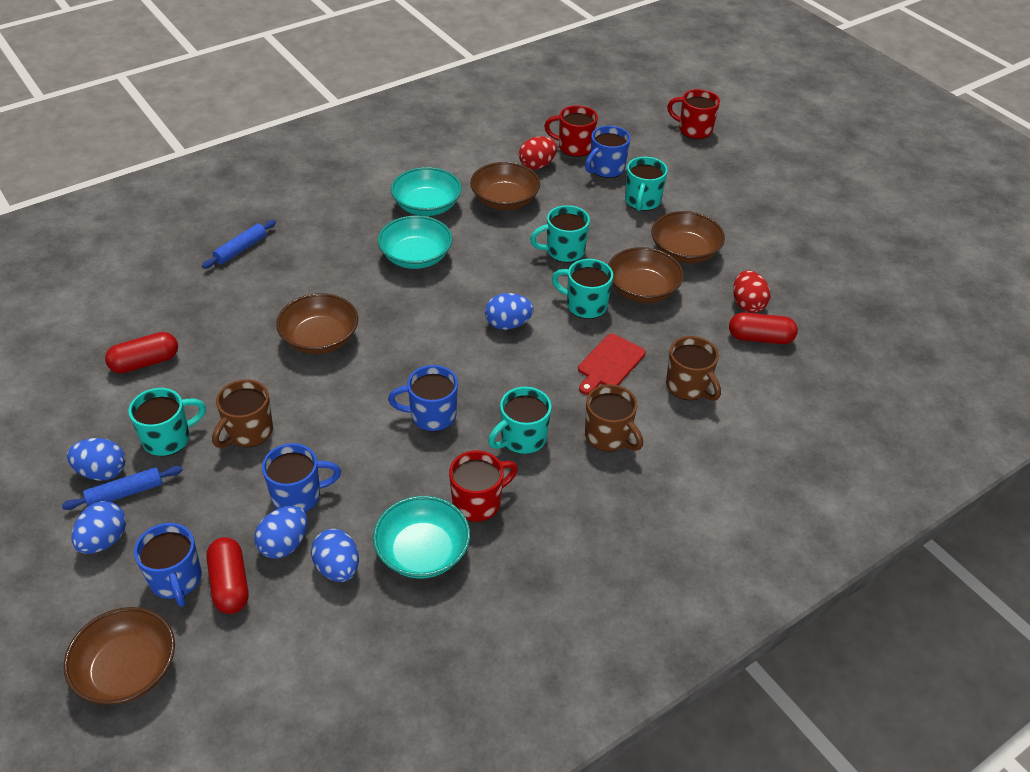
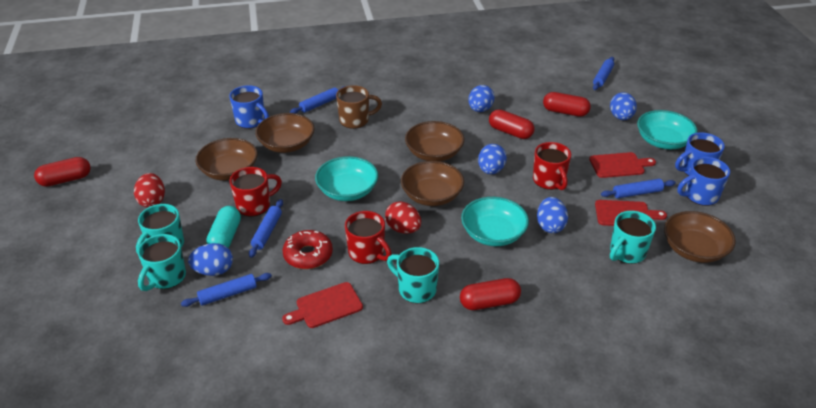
blue mug: 4 -> 3
blue rolling pin: 2 -> 5
brown mug: 3 -> 1
red capsule: 3 -> 4
red cutting board: 1 -> 3
red donut: 0 -> 1
turquoise capsule: 0 -> 1
turquoise mug: 5 -> 4

